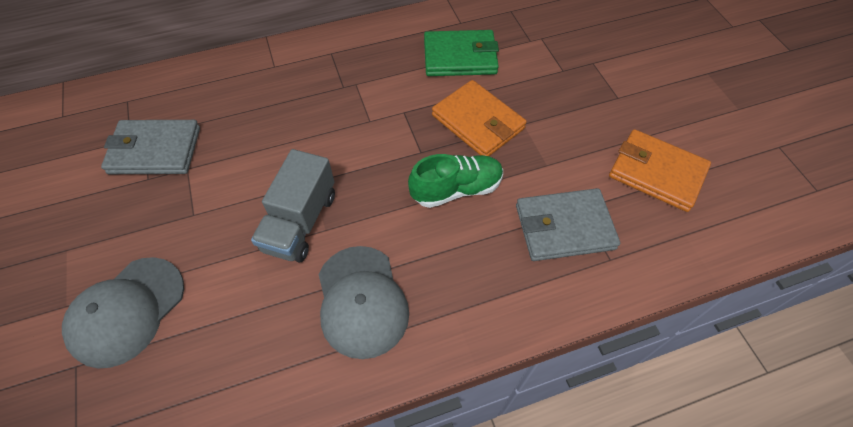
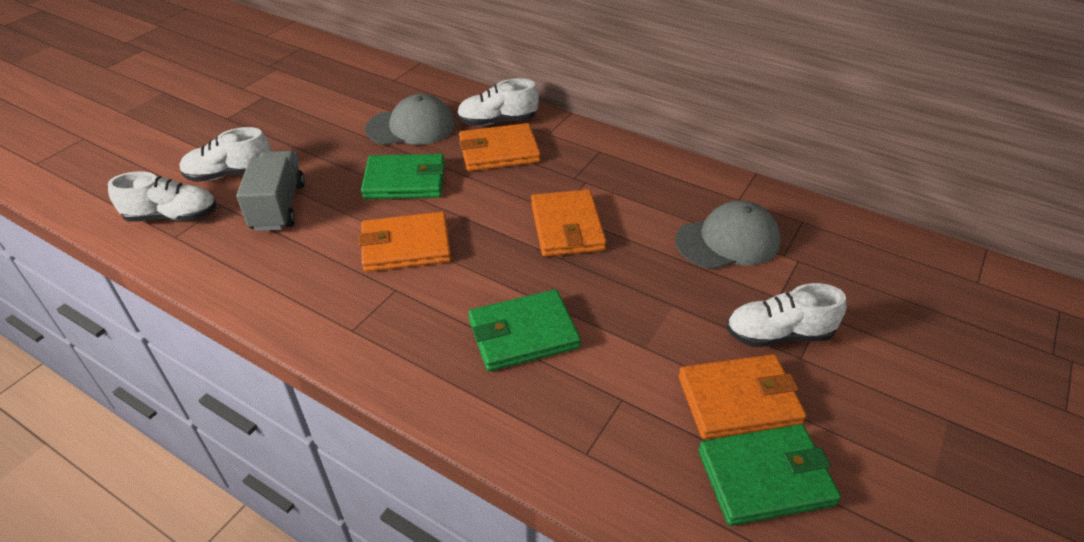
green shoe: 1 -> 0
green wallet: 1 -> 3
grey wallet: 2 -> 0
orange wallet: 2 -> 4
white shoe: 0 -> 4

